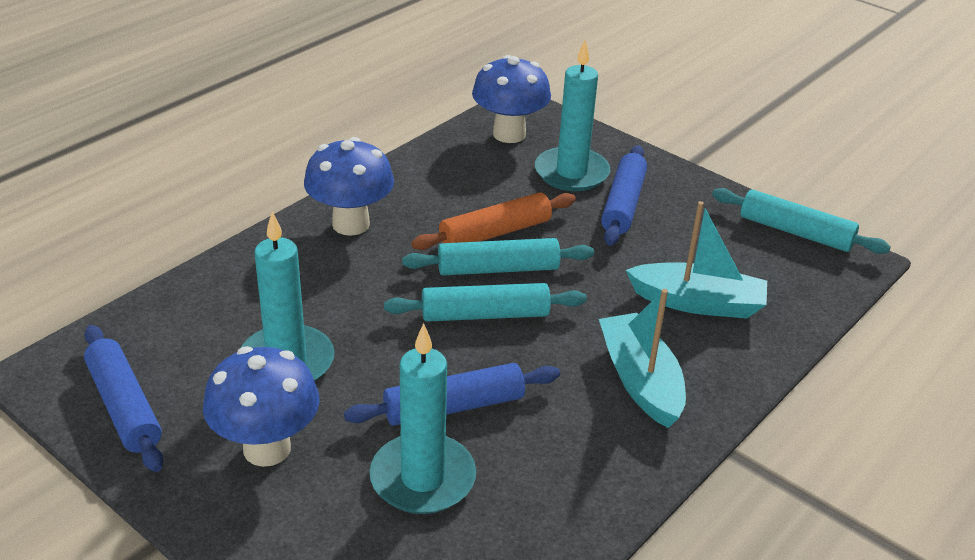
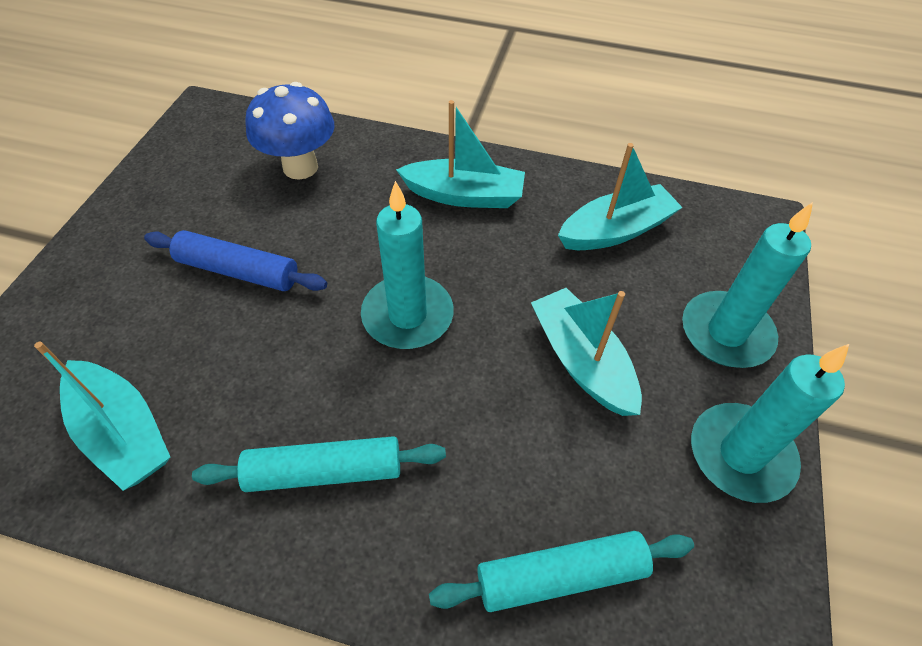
blue mushroom: 3 -> 1
blue rolling pin: 3 -> 1
orange rolling pin: 1 -> 0
turquoise boat: 2 -> 4
turquoise rolling pin: 3 -> 2

